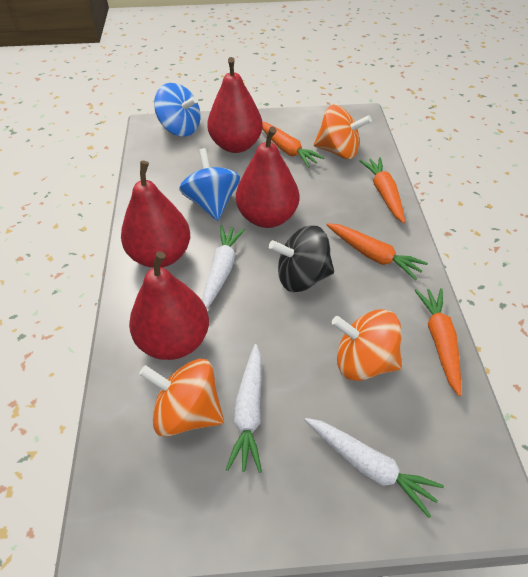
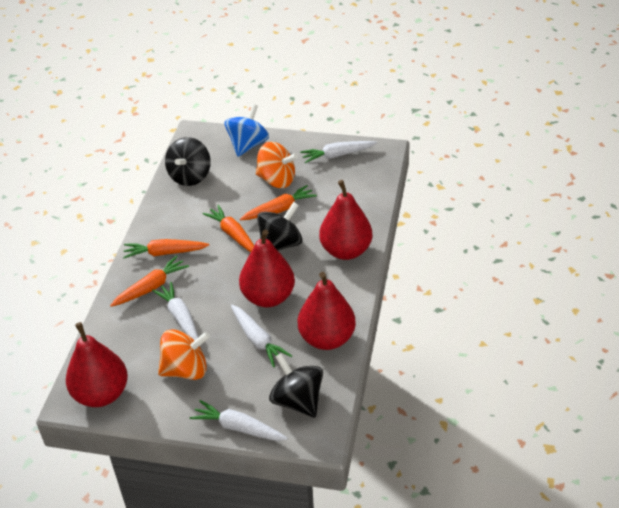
black spinning top: 1 -> 3
blue spinning top: 2 -> 1
orange spinning top: 3 -> 2
white carrot: 3 -> 4

